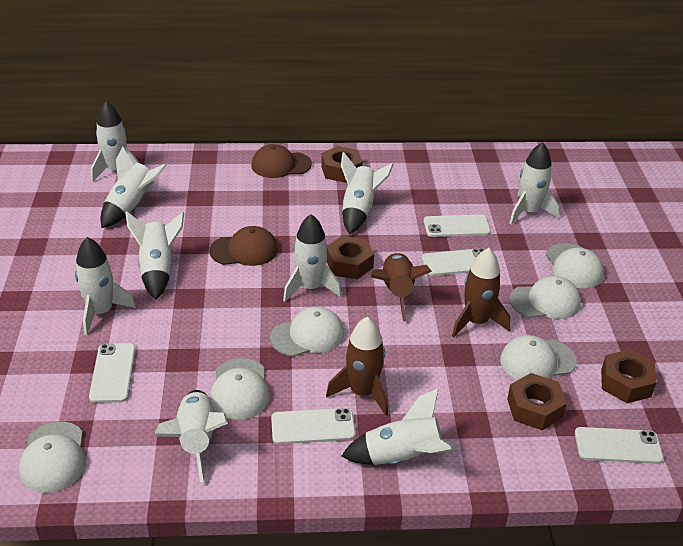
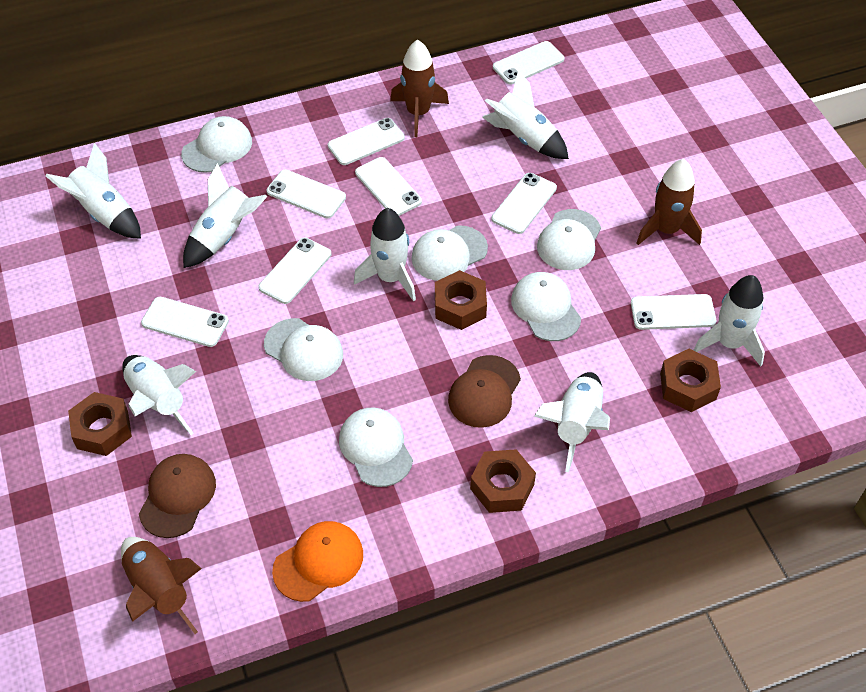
orange cap: 0 -> 1
white phone: 5 -> 8
white rocket: 9 -> 7

